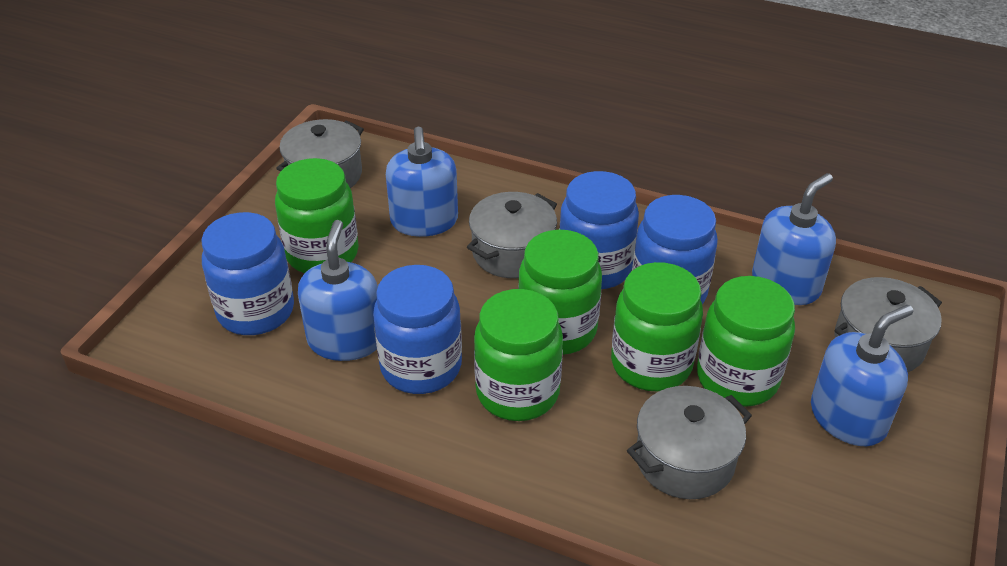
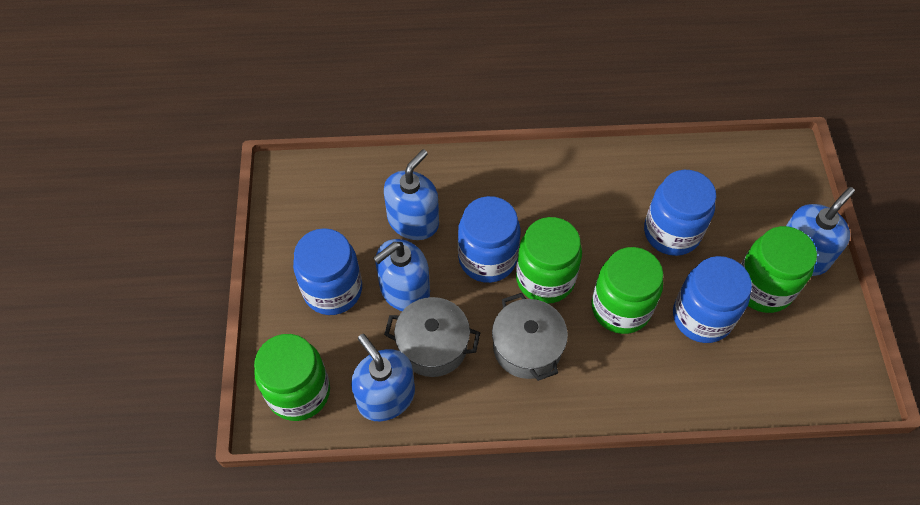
green jar: 5 -> 4
grey pot: 4 -> 2

